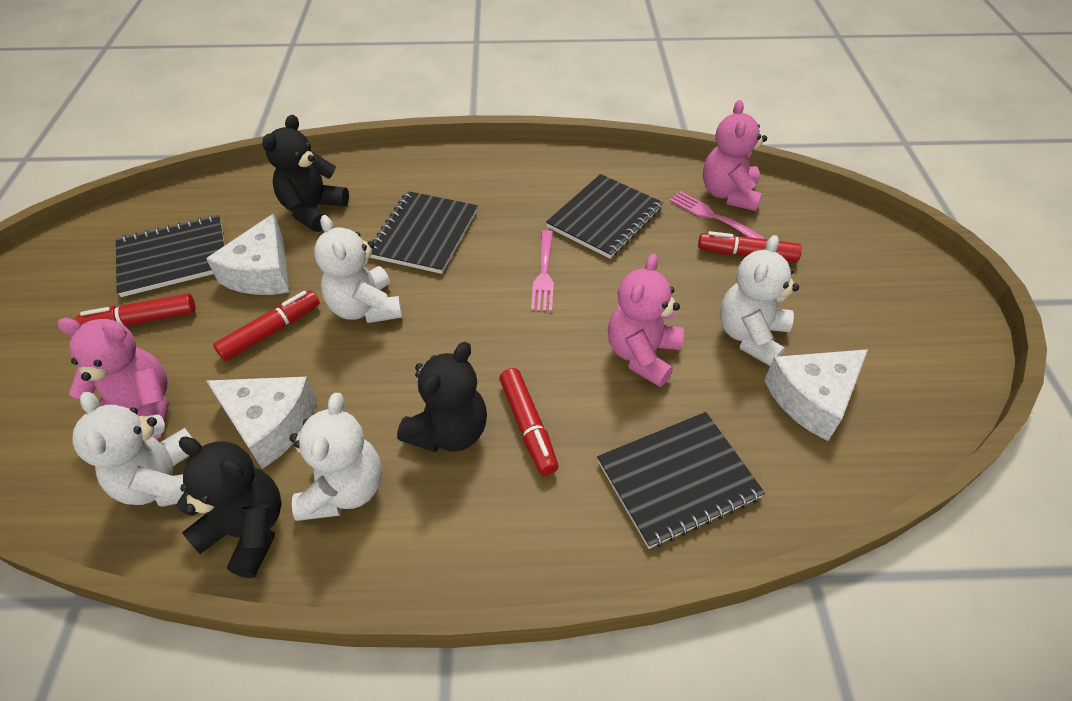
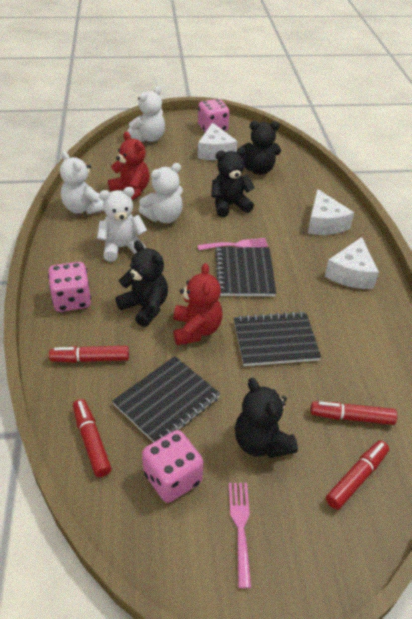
black notebook: 4 -> 3
black teddy bear: 3 -> 4
pink dice: 0 -> 3
pink teddy bear: 3 -> 0
red teddy bear: 0 -> 2

